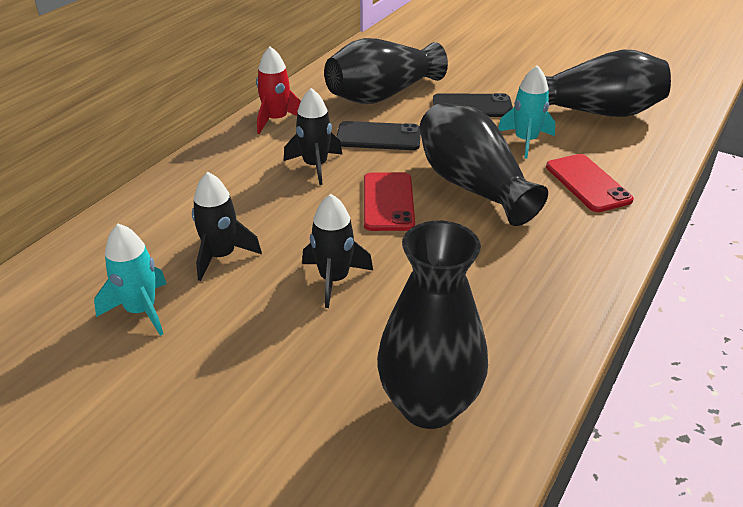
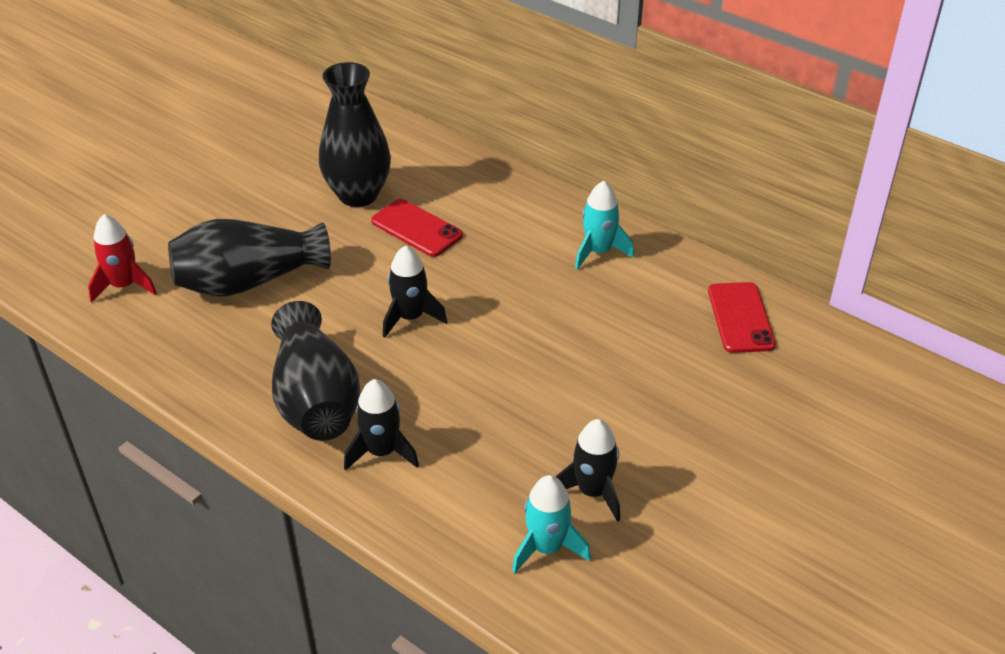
black phone: 2 -> 0
black vase: 4 -> 3

